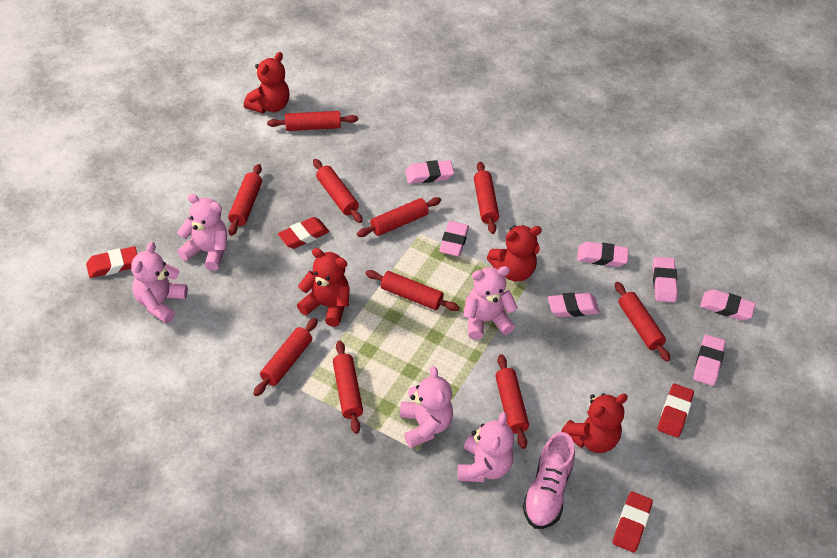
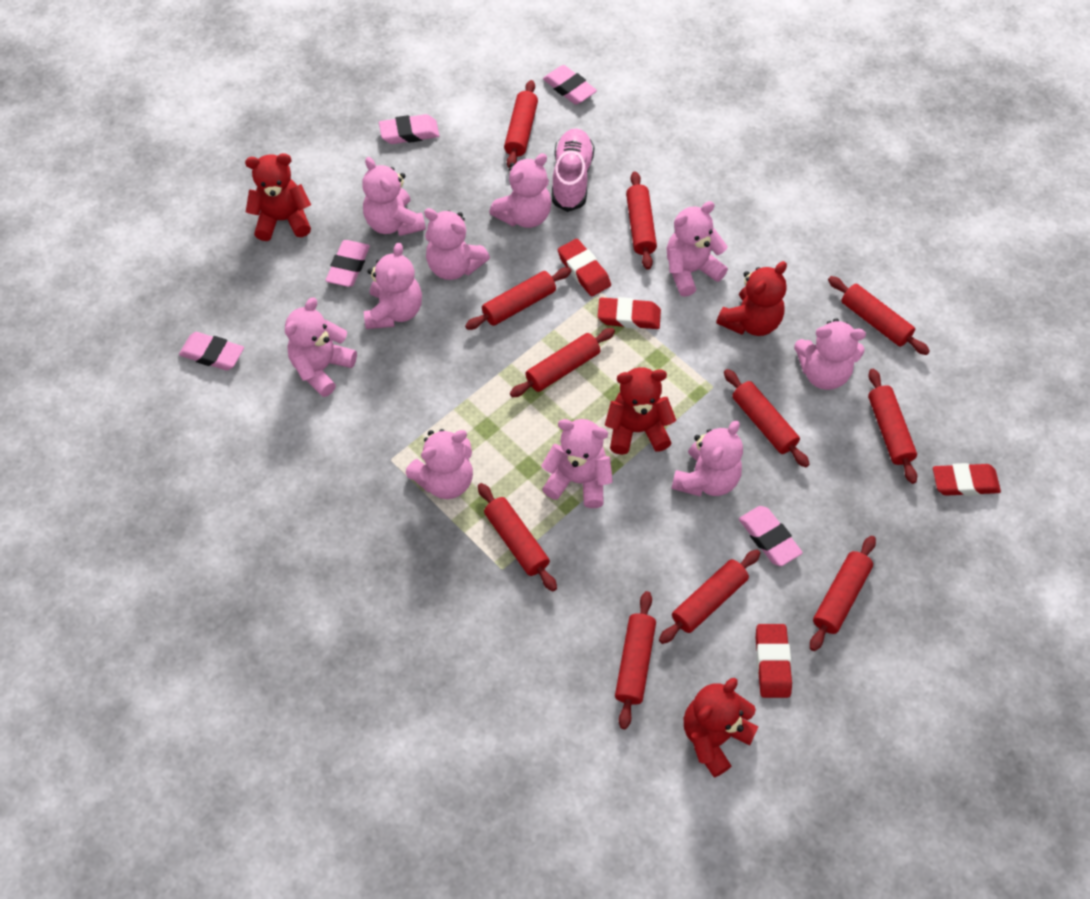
pink eraser: 7 -> 5
pink teddy bear: 5 -> 10
red rolling pin: 10 -> 11

